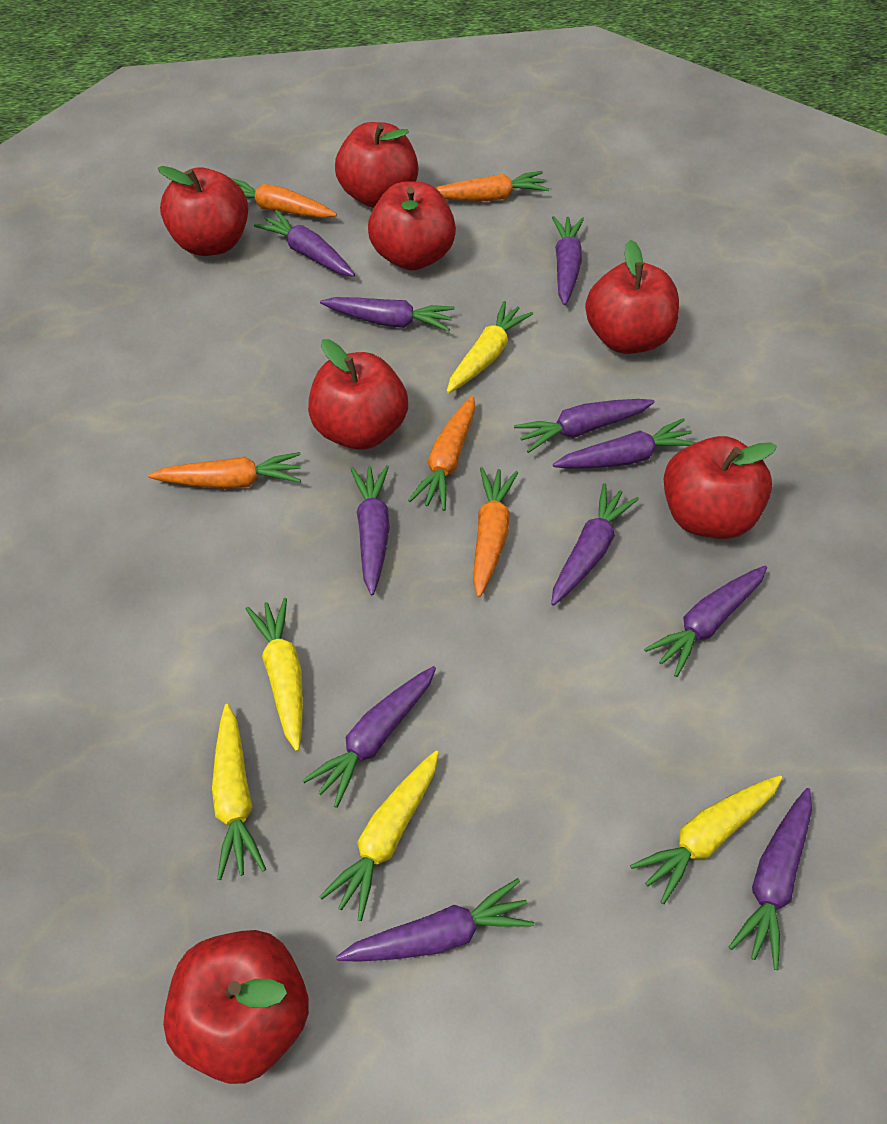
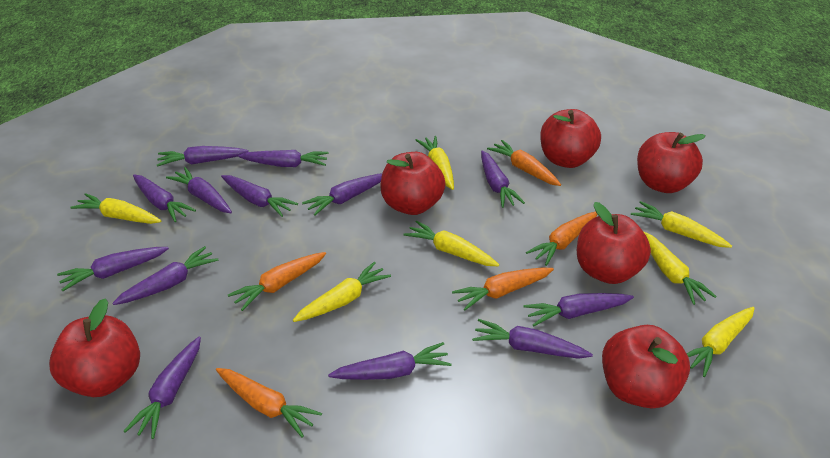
purple carrot: 11 -> 13
red apple: 7 -> 6
yellow carrot: 5 -> 7

